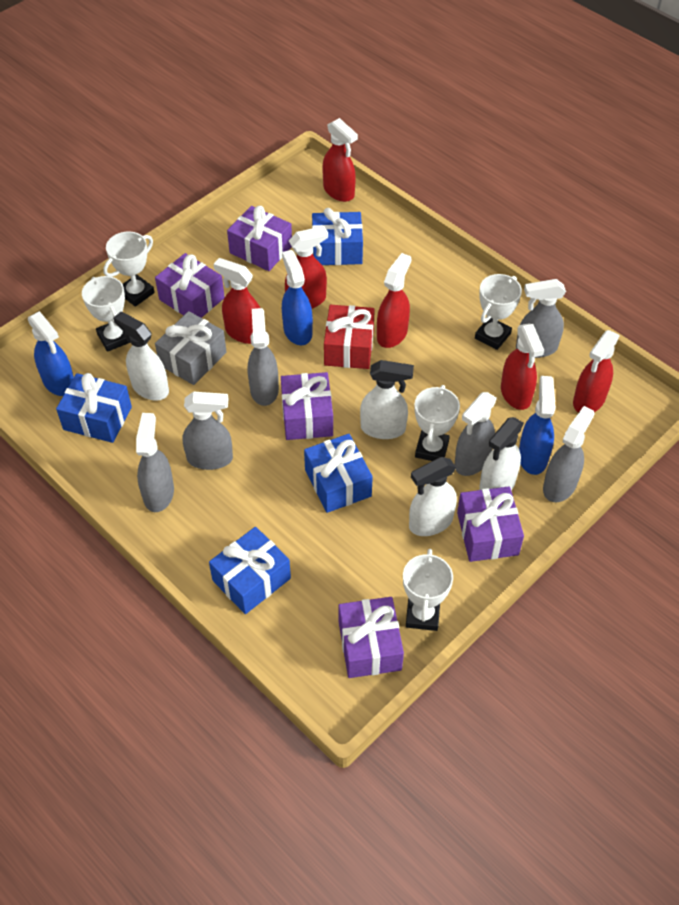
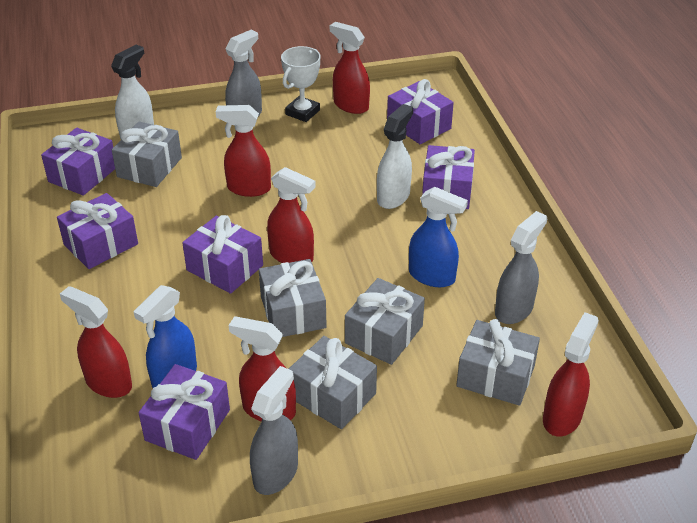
blue gift: 4 -> 0
blue spray bottle: 3 -> 2
grey gift: 1 -> 5
grey spray bottle: 6 -> 3
purple gift: 5 -> 6
red gift: 1 -> 0
white spray bottle: 4 -> 2
white trophy: 5 -> 1

